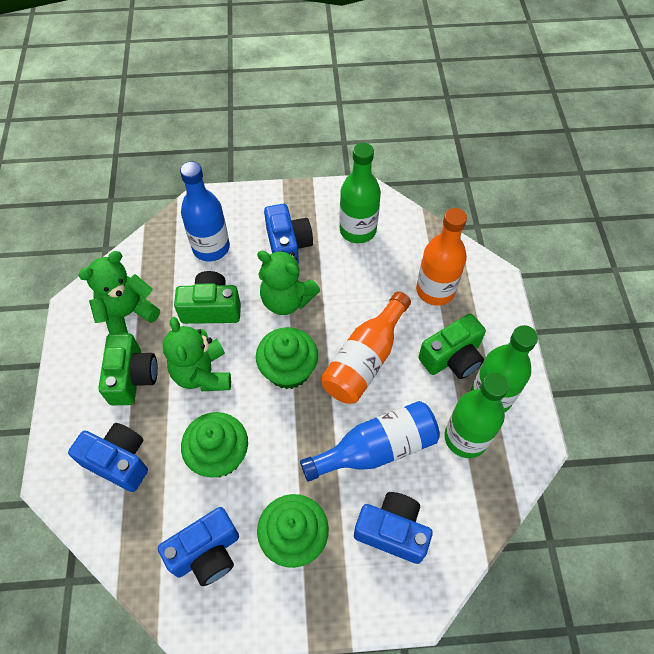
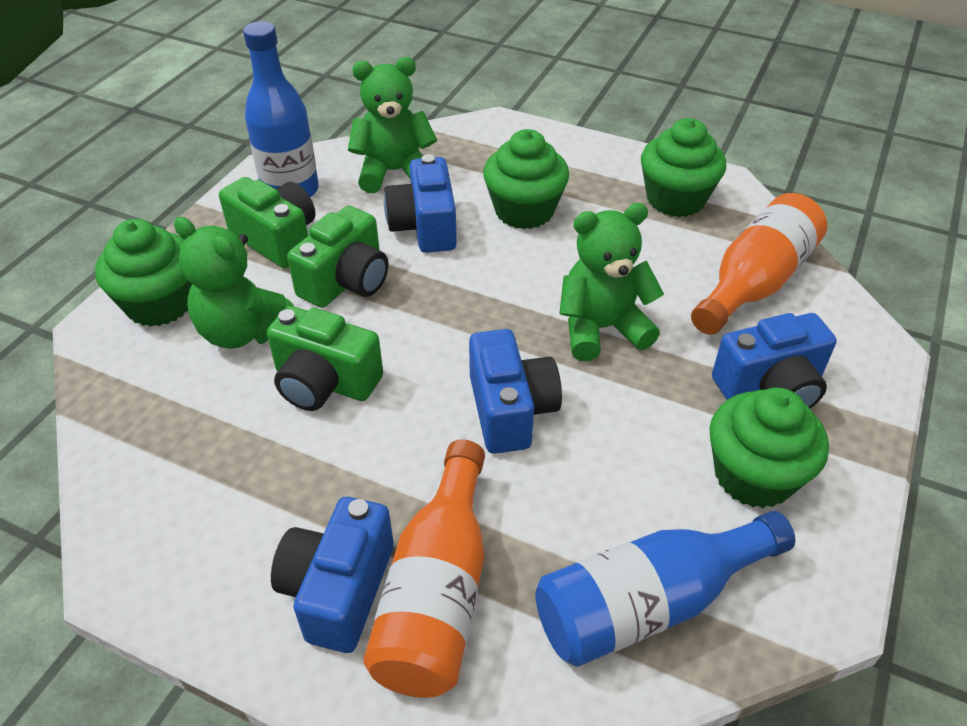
green bottle: 3 -> 0
green cupcake: 3 -> 4

